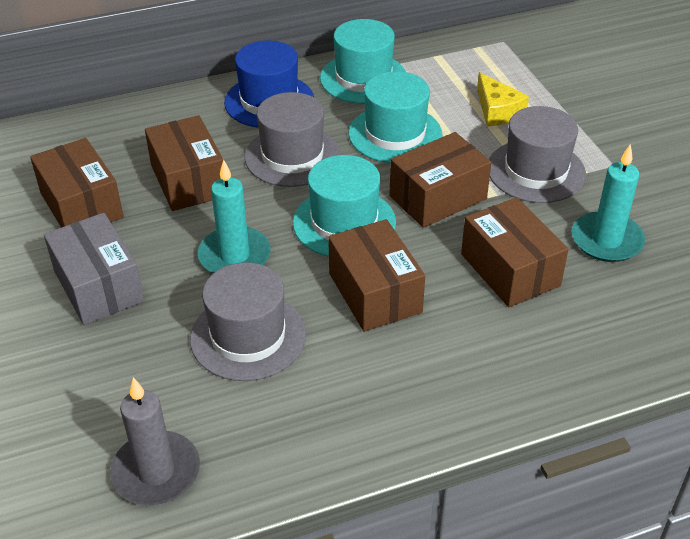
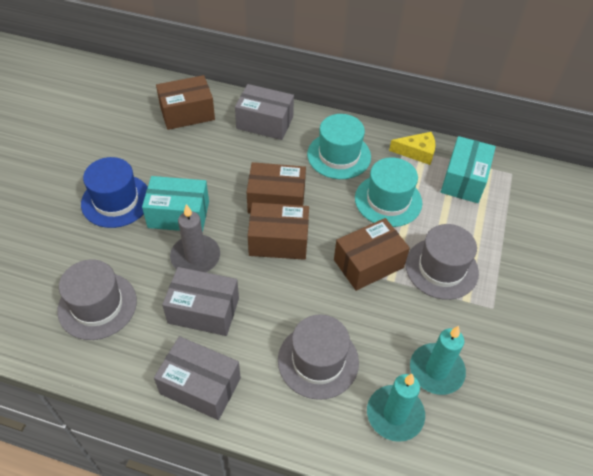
brown box: 5 -> 4
grey box: 1 -> 3
turquoise box: 0 -> 2
turquoise hat: 3 -> 2

